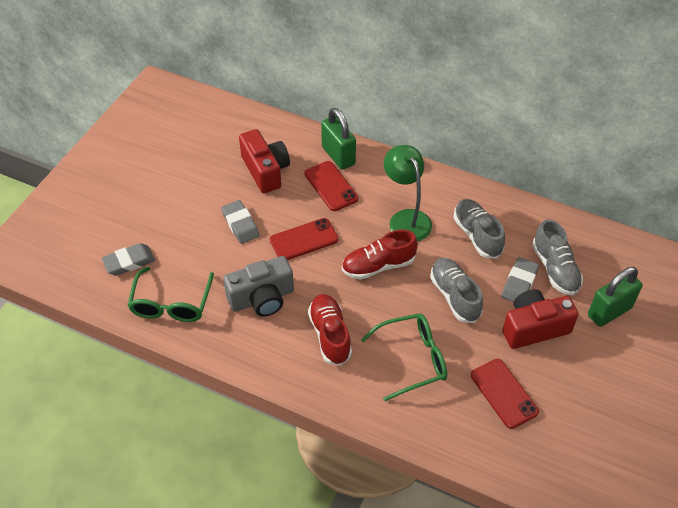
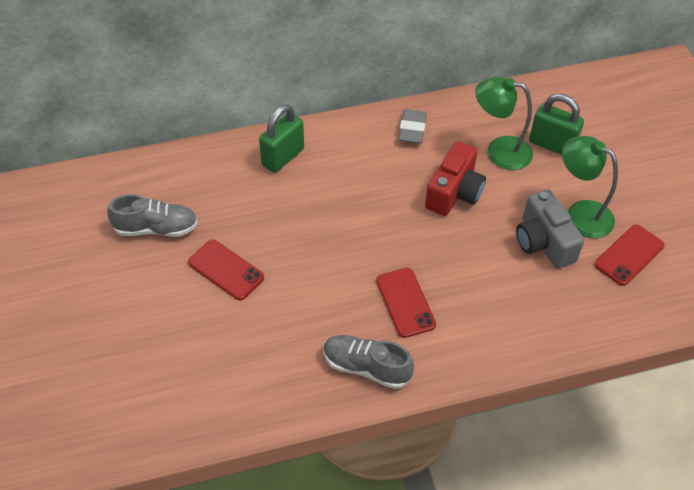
green glasses: 2 -> 0
green lamp: 1 -> 2
grey eraser: 3 -> 1
grey shoe: 3 -> 2
red camera: 2 -> 1
red shoe: 2 -> 0

